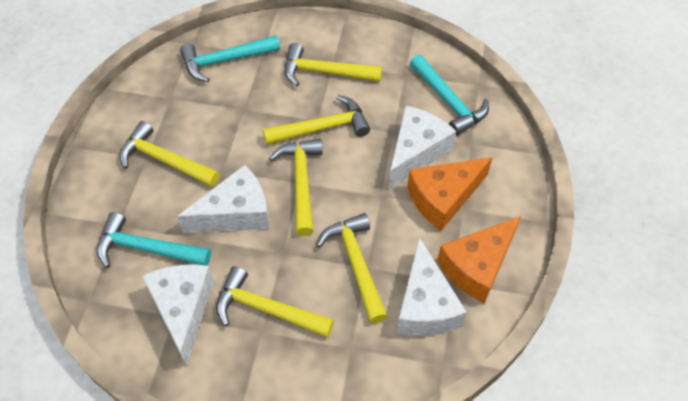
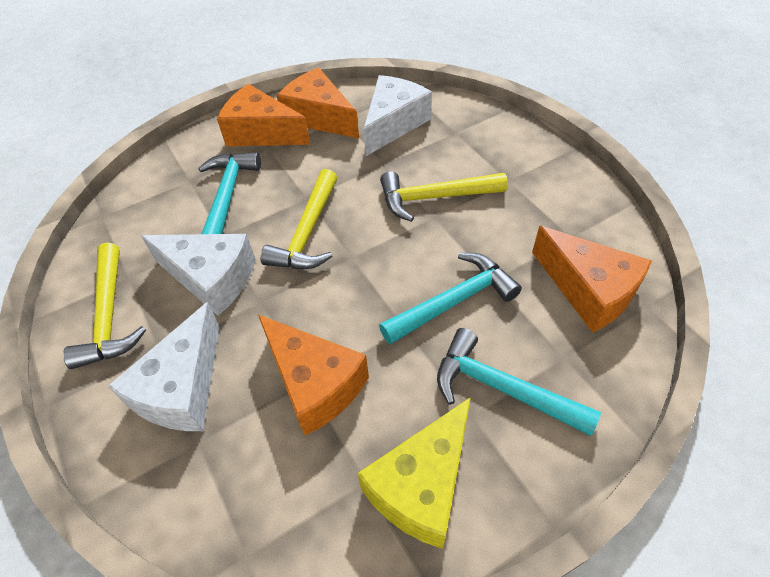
orange cheese: 2 -> 4
white cheese: 4 -> 3
yellow cheese: 0 -> 1
yellow hammer: 6 -> 3

